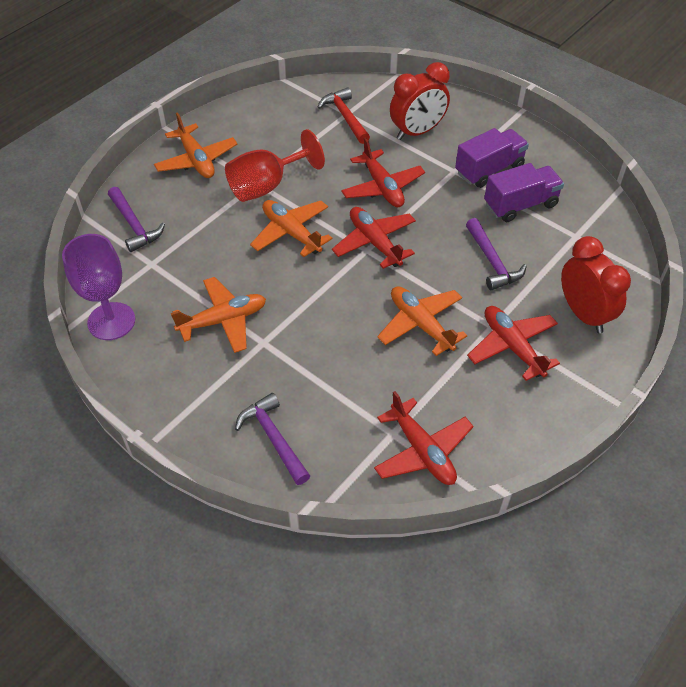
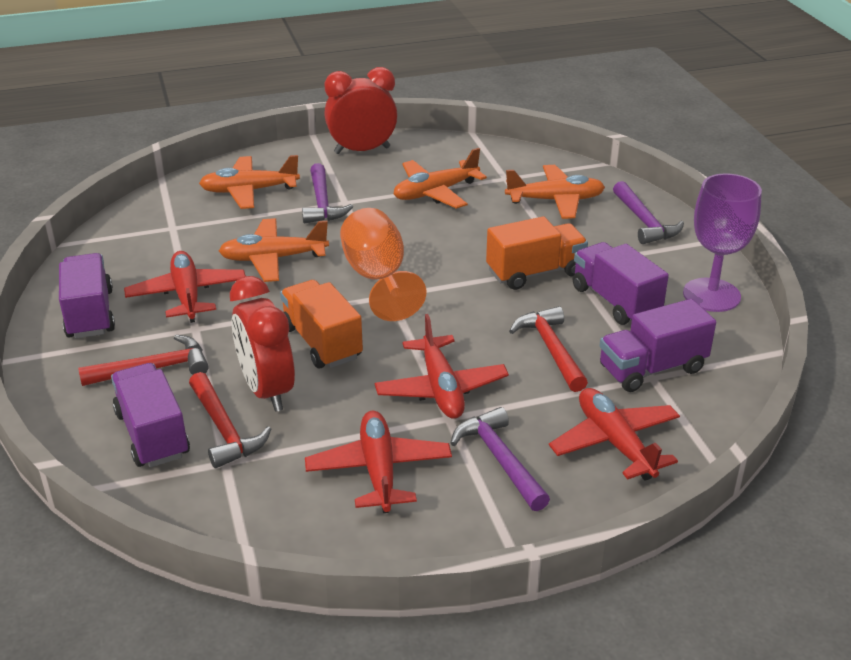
orange goblet: 0 -> 1
orange truck: 0 -> 2
purple truck: 2 -> 4
red goblet: 1 -> 0
red hammer: 1 -> 3

